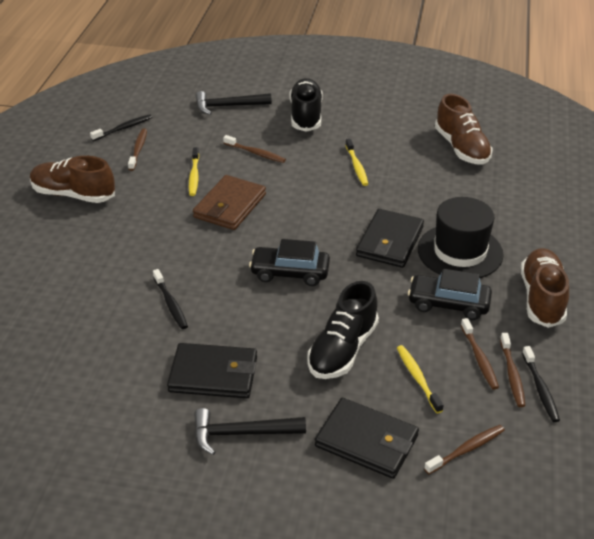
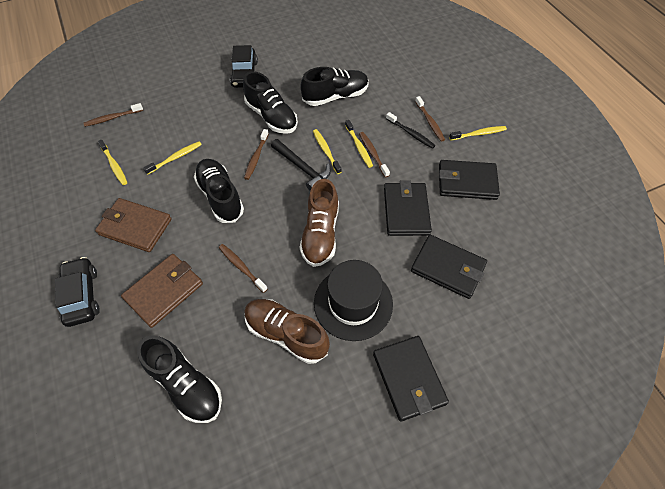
black hammer: 2 -> 1
black shoe: 2 -> 4
black toothbrush: 3 -> 1
black wallet: 3 -> 4
brown shoe: 3 -> 2
brown wallet: 1 -> 2
yellow toothbrush: 3 -> 5

